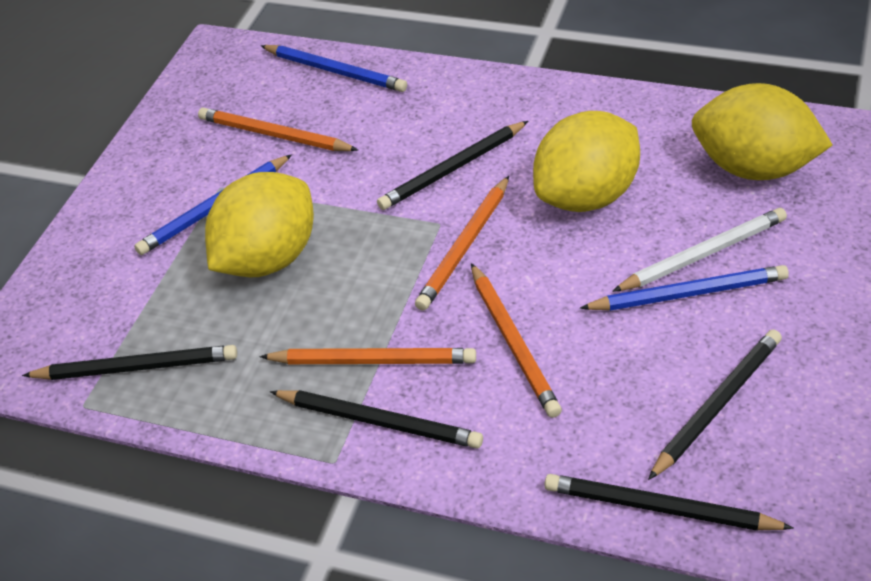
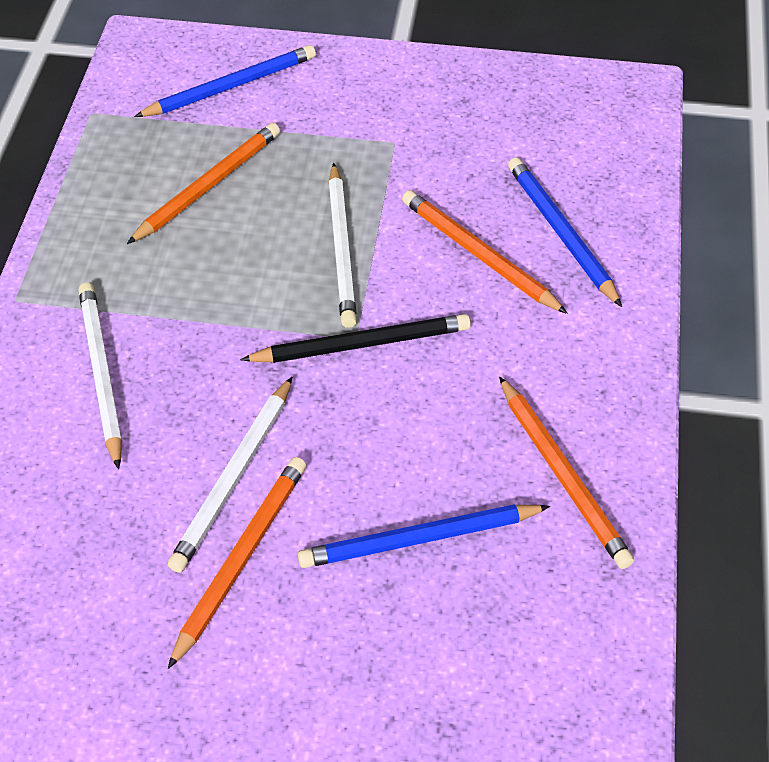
black pencil: 5 -> 1
white pencil: 1 -> 3
yellow lemon: 3 -> 0

